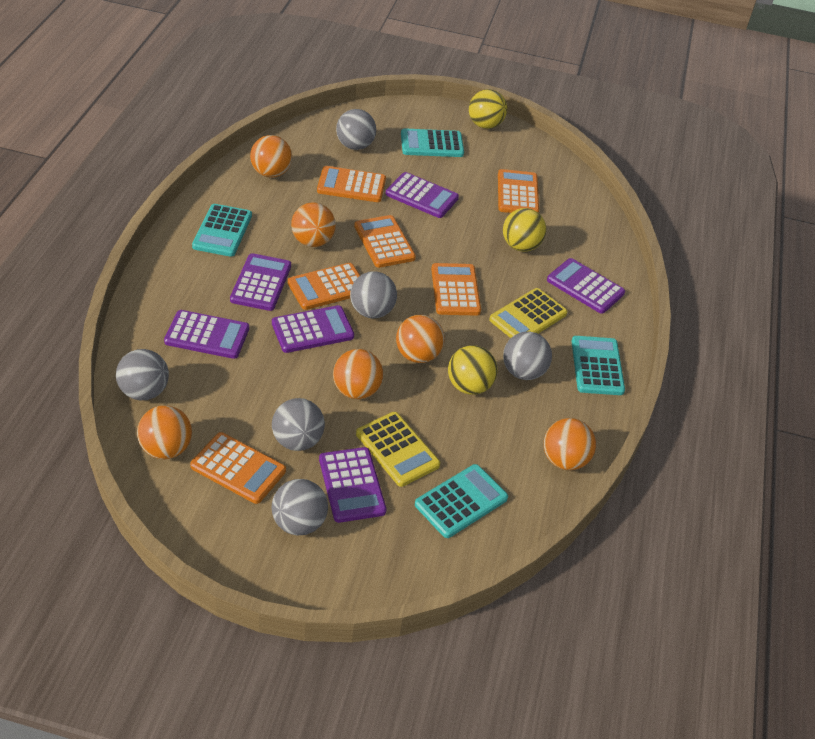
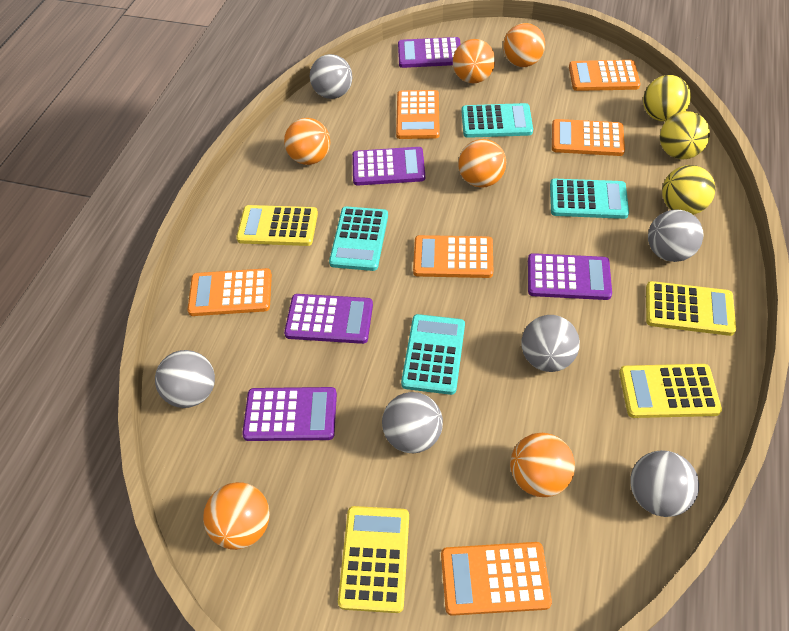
purple calculator: 6 -> 5
yellow calculator: 2 -> 4

